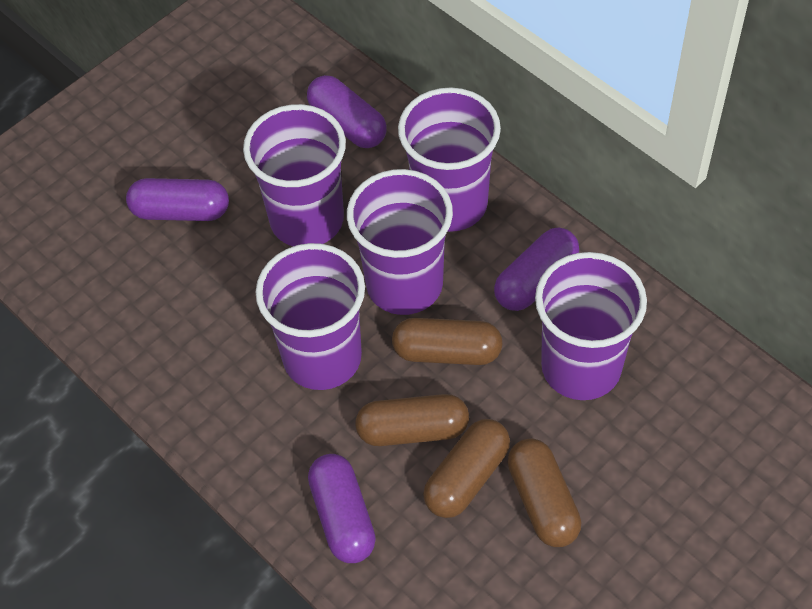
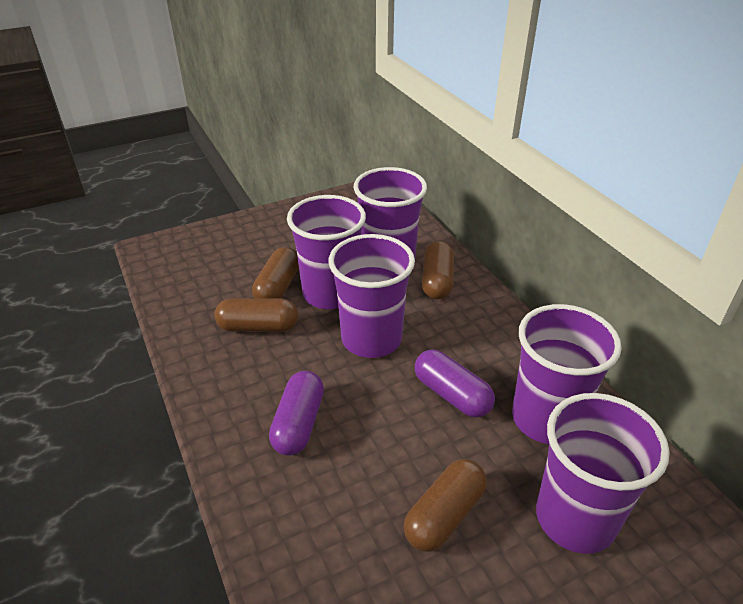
purple capsule: 4 -> 2

